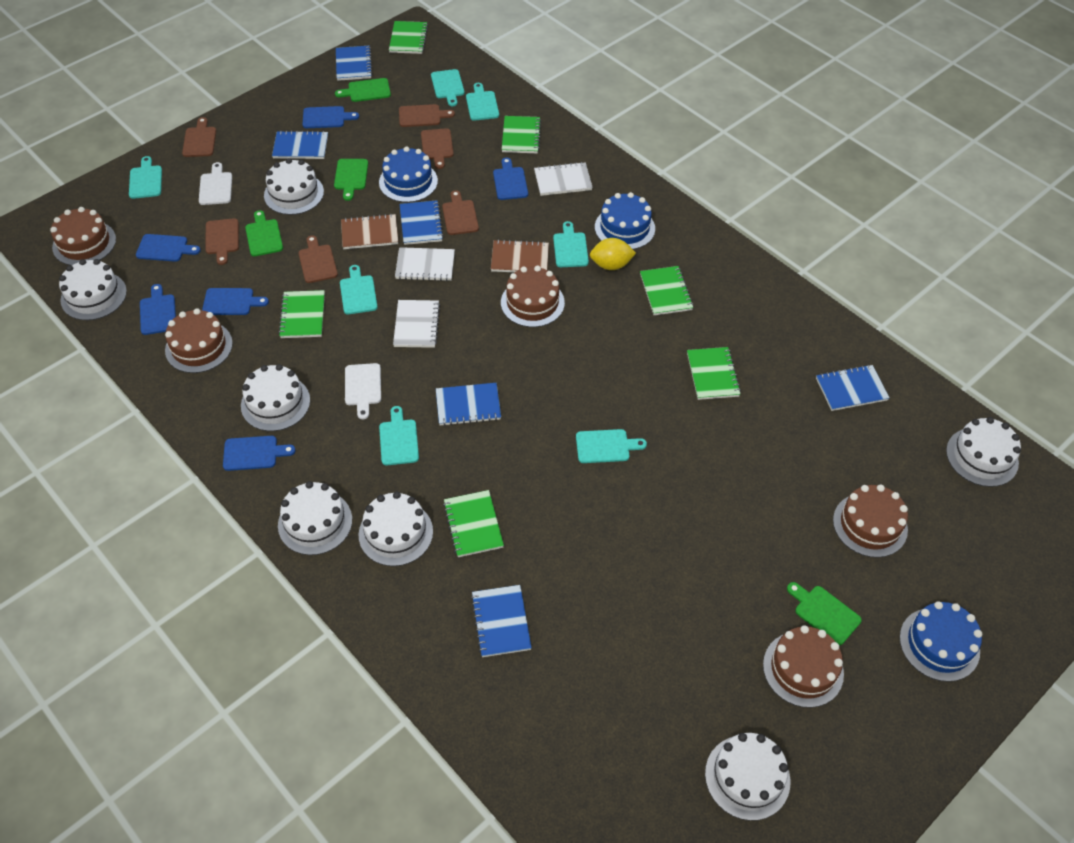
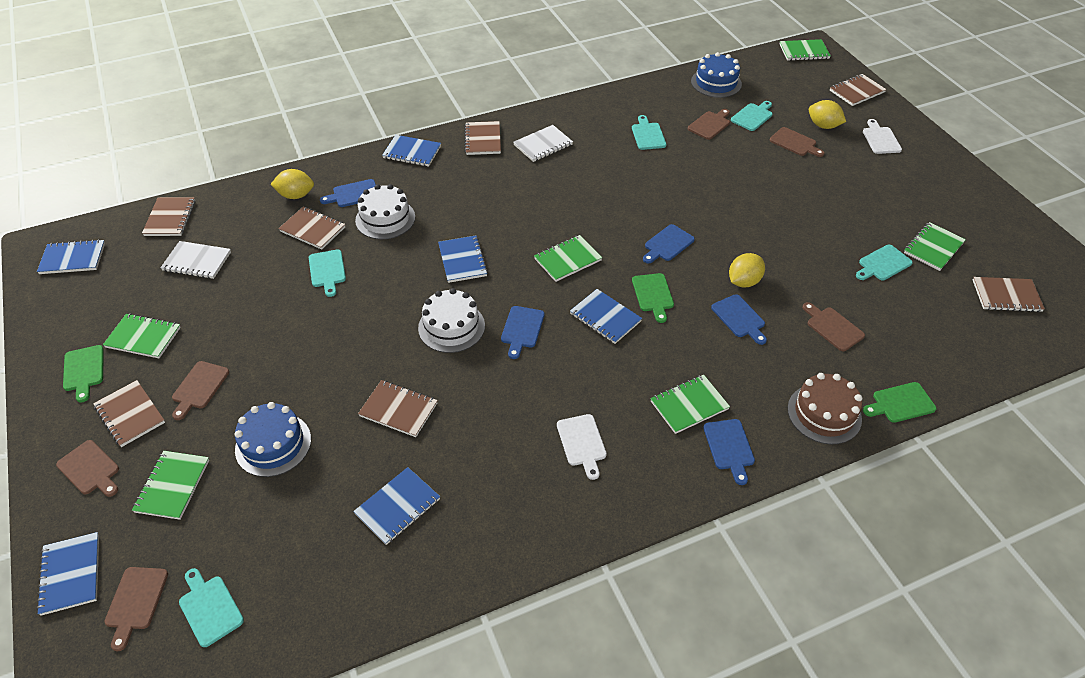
blue cake: 3 -> 2
blue cutting board: 6 -> 5
brown cake: 5 -> 1
brown notebook: 2 -> 7
green cutting board: 4 -> 3
turquoise cutting board: 7 -> 5
white cake: 7 -> 2
white notebook: 3 -> 2
yellow lemon: 1 -> 3

